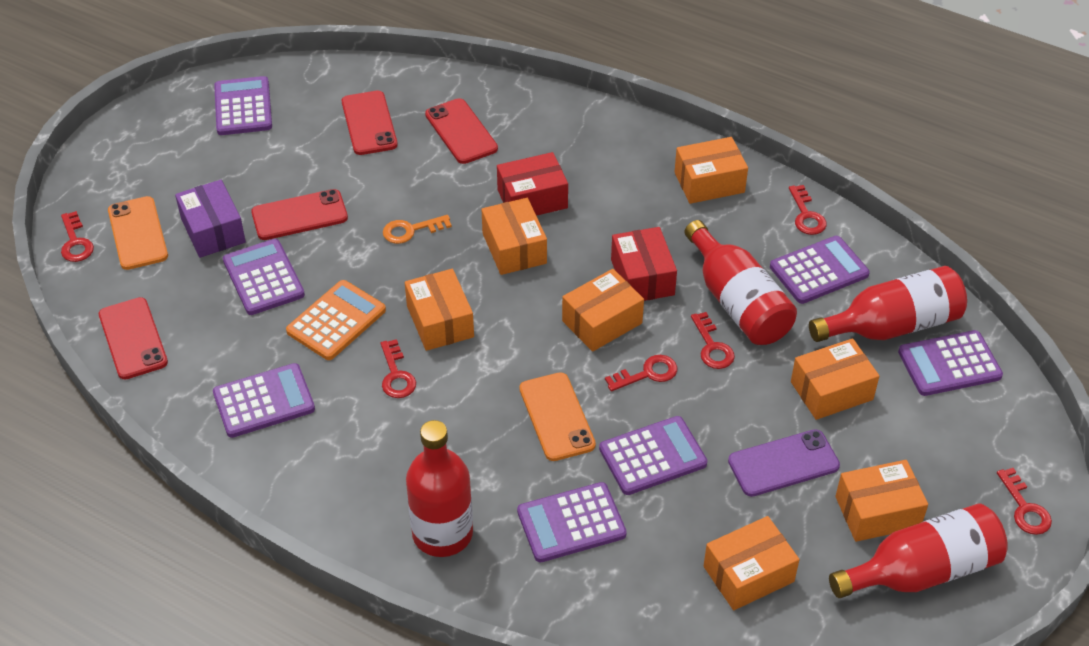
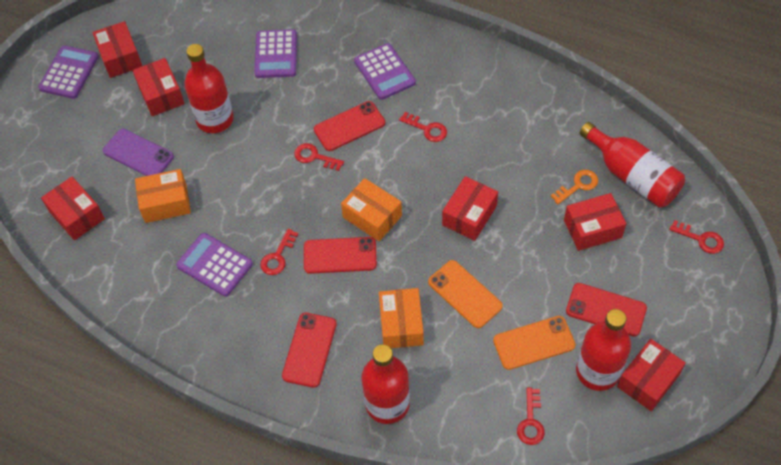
orange box: 7 -> 3
orange calculator: 1 -> 0
purple box: 1 -> 0
purple calculator: 7 -> 4
red box: 2 -> 6
red key: 6 -> 5

